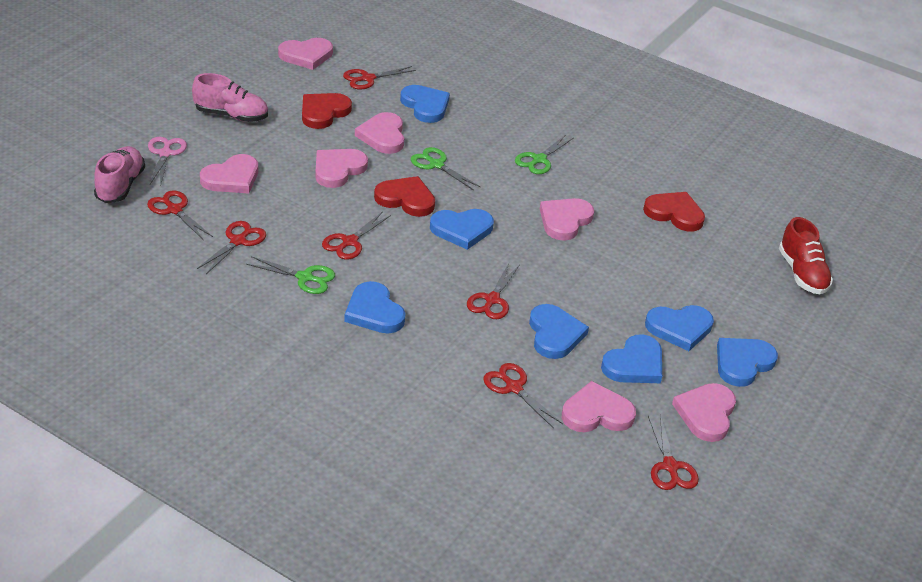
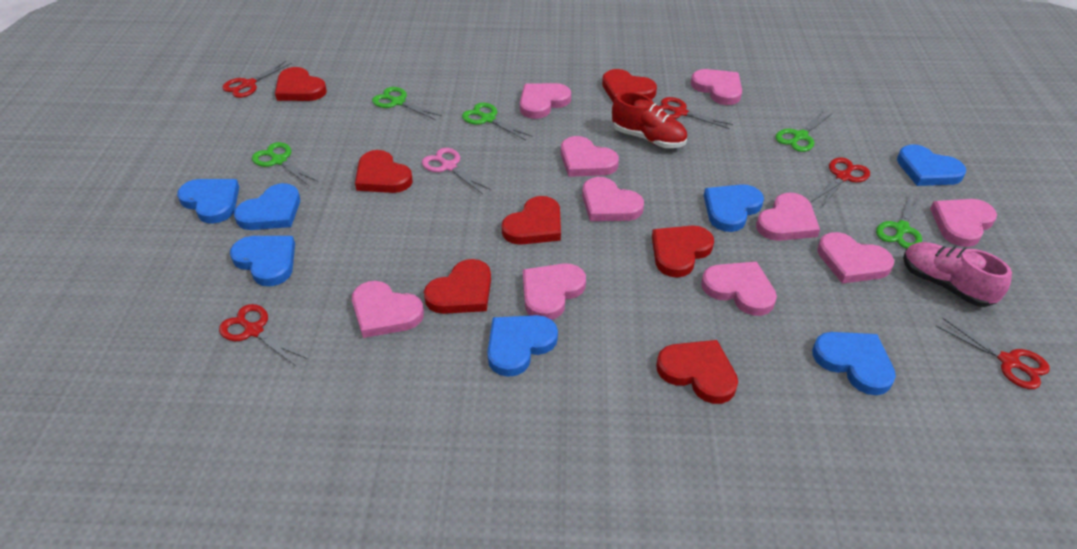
green scissors: 3 -> 5
pink heart: 7 -> 10
pink shoe: 2 -> 1
red heart: 3 -> 7
red scissors: 7 -> 5

